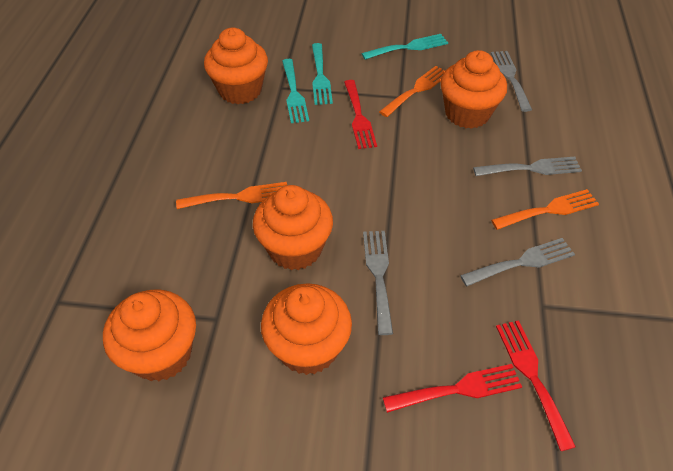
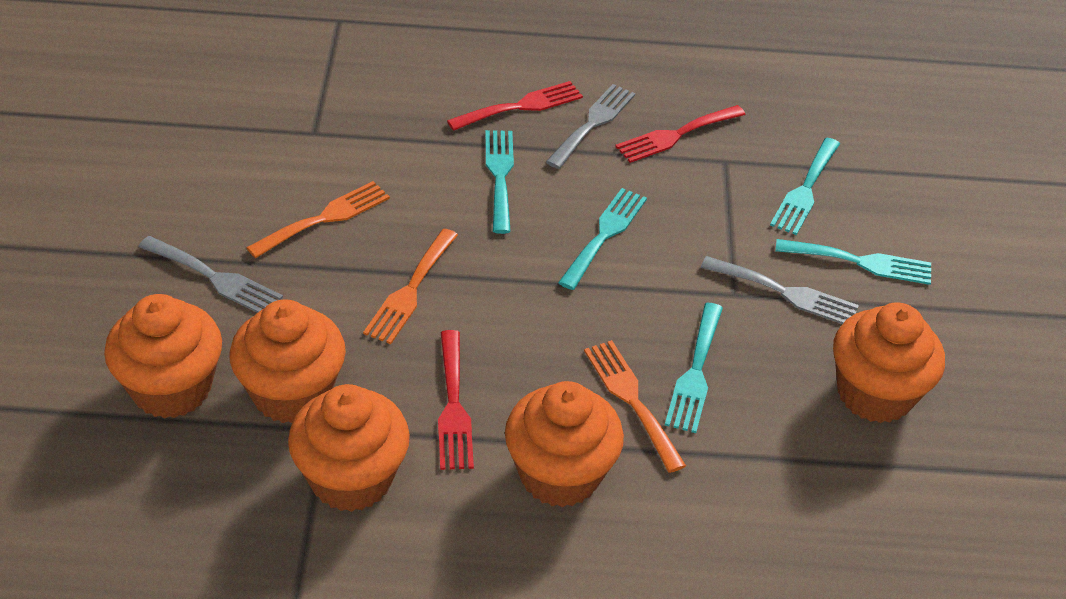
grey fork: 4 -> 3
turquoise fork: 3 -> 5

